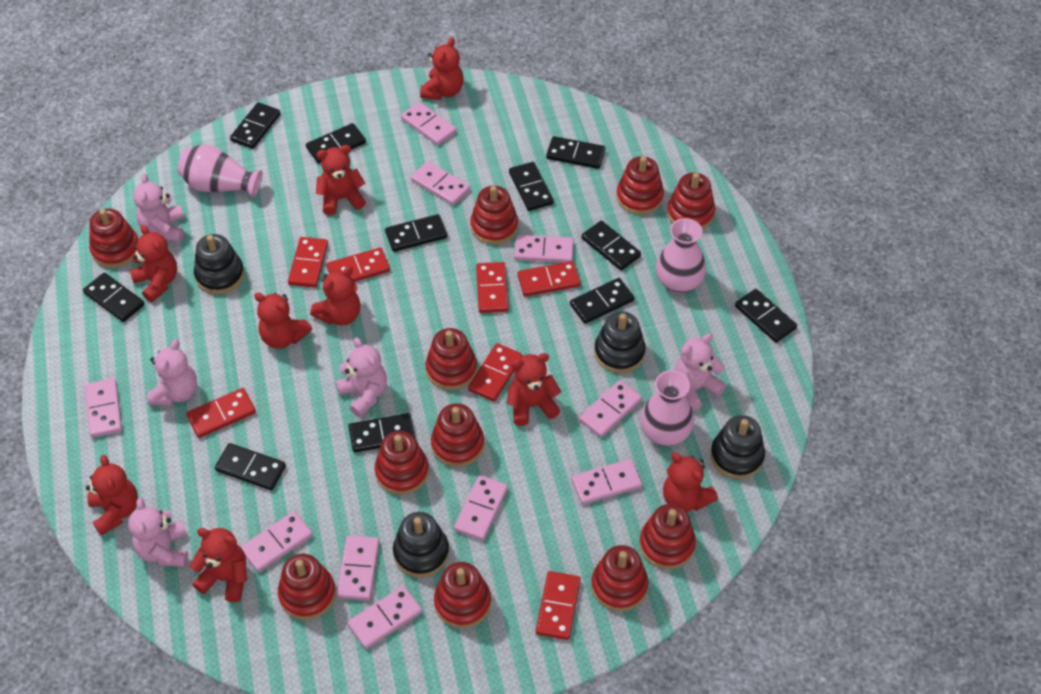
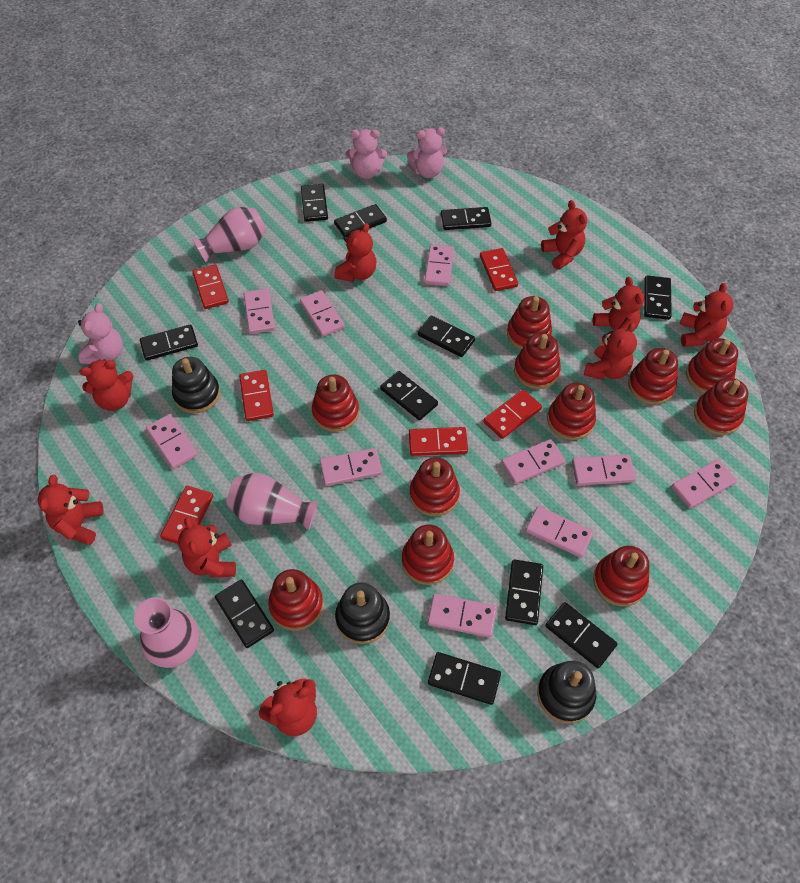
black stacking toy: 4 -> 3
pink teddy bear: 5 -> 3
red domino: 7 -> 6

